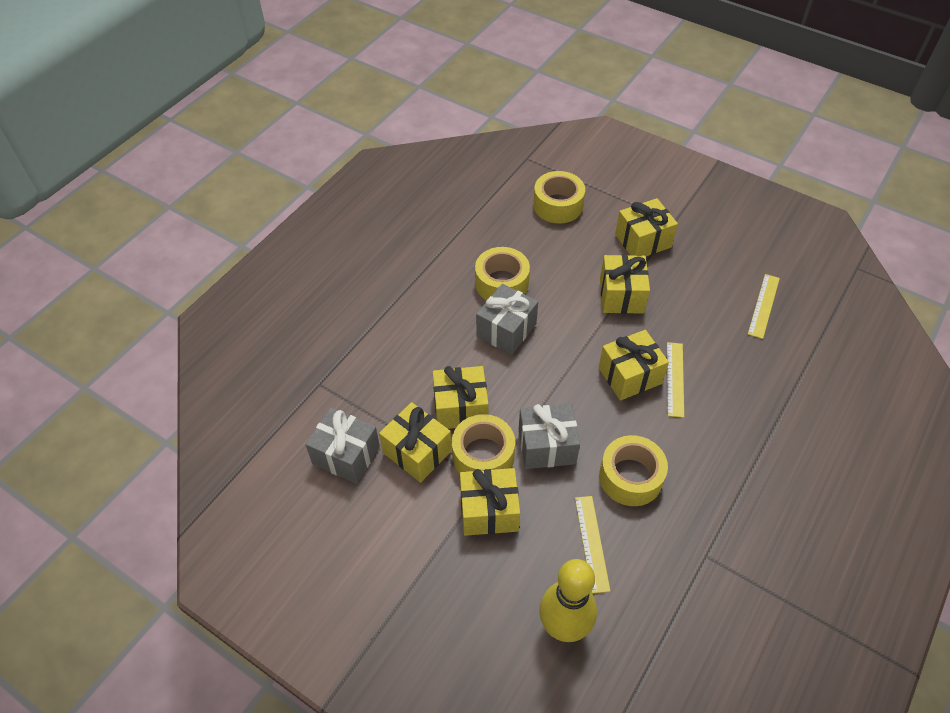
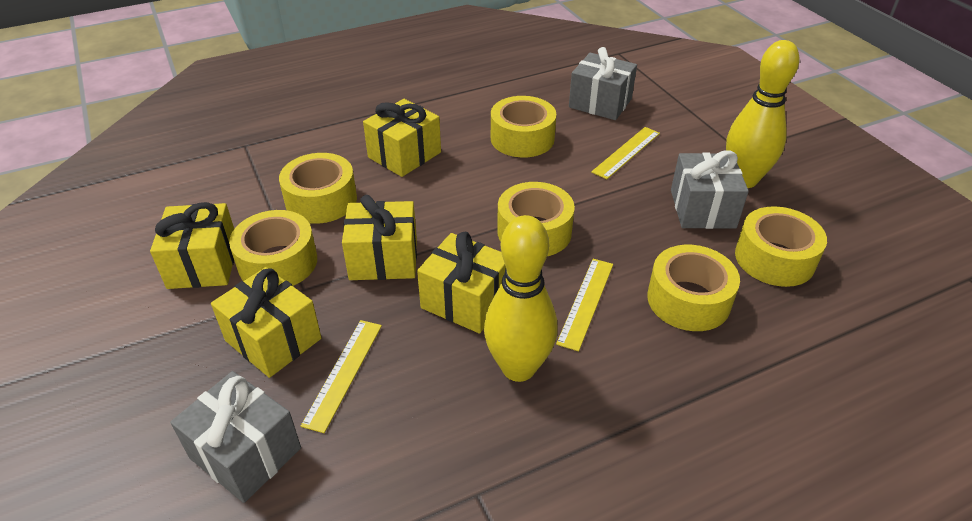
yellow bowling pin: 1 -> 2
yellow gift: 6 -> 5
yellow tape: 4 -> 6

